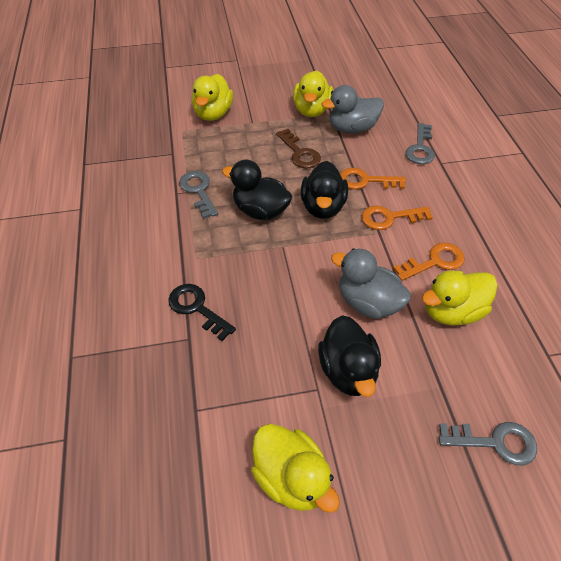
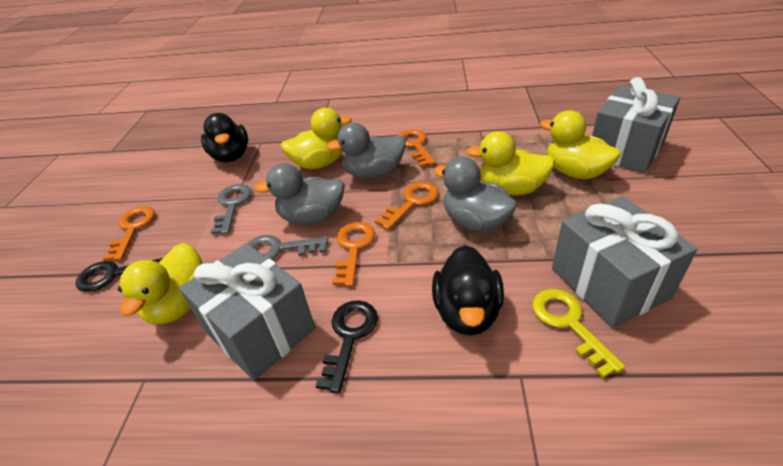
black duck: 3 -> 2
black key: 1 -> 2
brown key: 1 -> 0
grey duck: 2 -> 3
grey gift: 0 -> 3
grey key: 3 -> 2
orange key: 3 -> 4
yellow key: 0 -> 1

